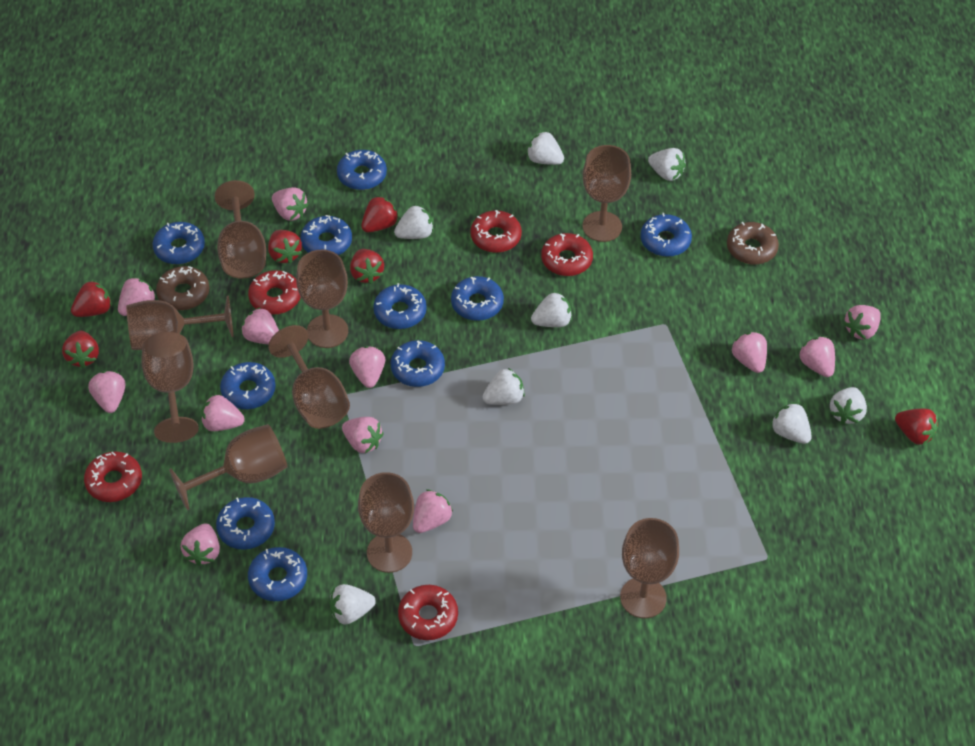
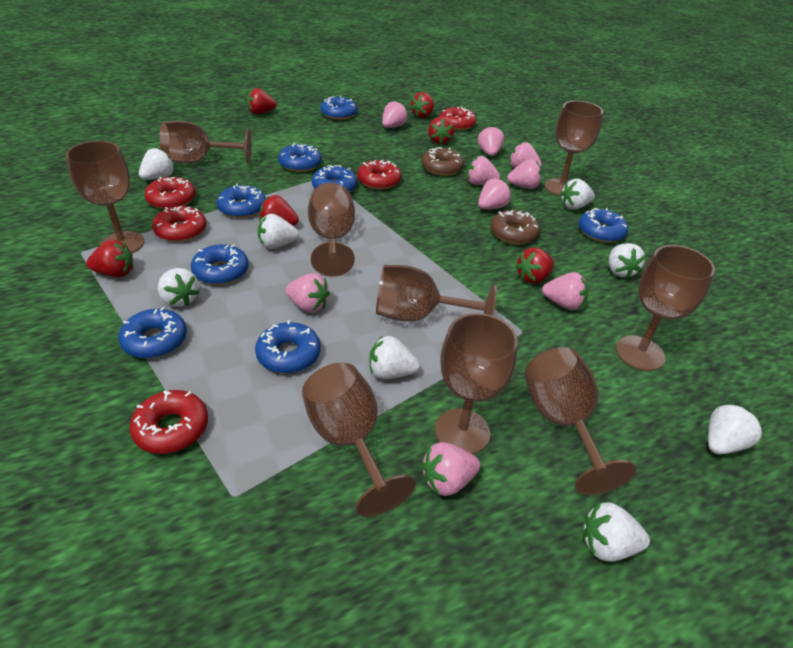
blue donut: 10 -> 8
pink strawberry: 12 -> 9

